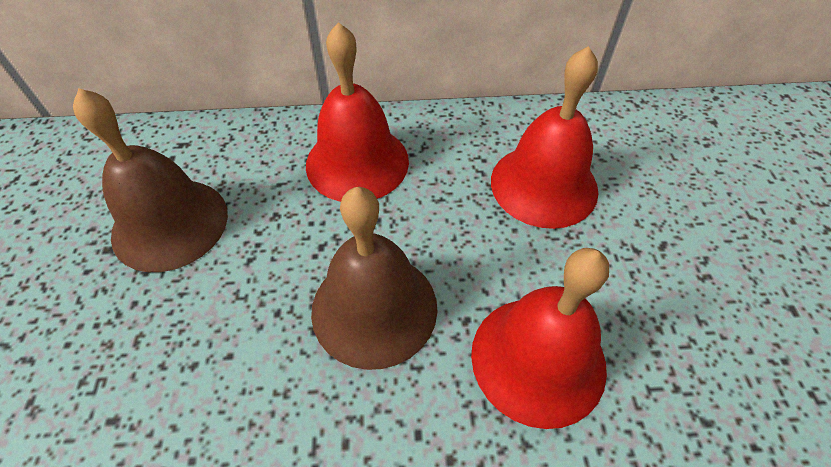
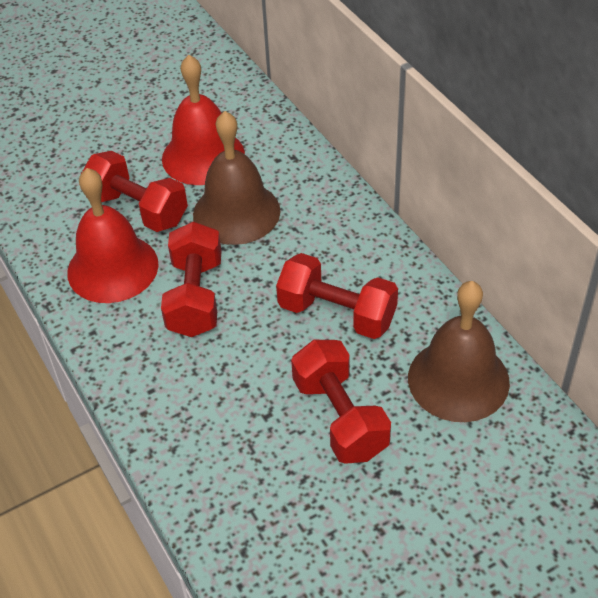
red bell: 3 -> 2
red dumbbell: 0 -> 4

